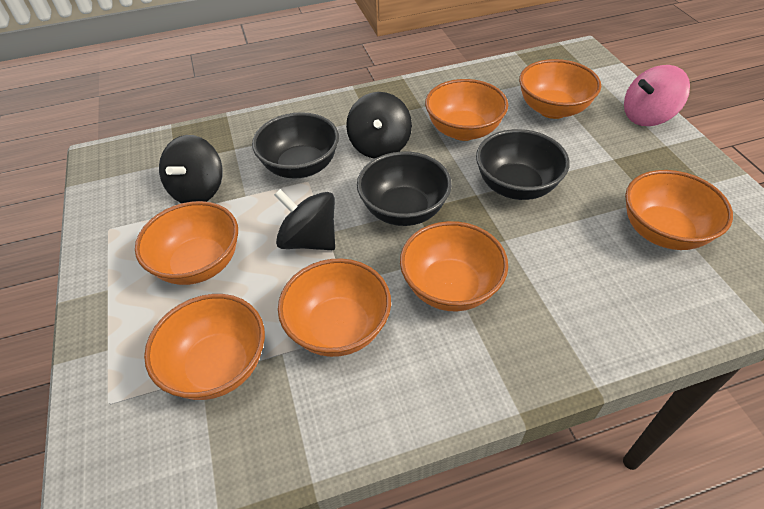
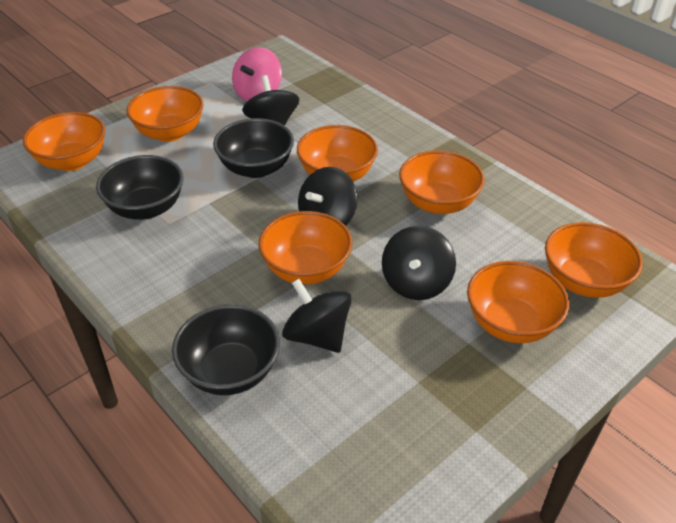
black spinning top: 3 -> 4

